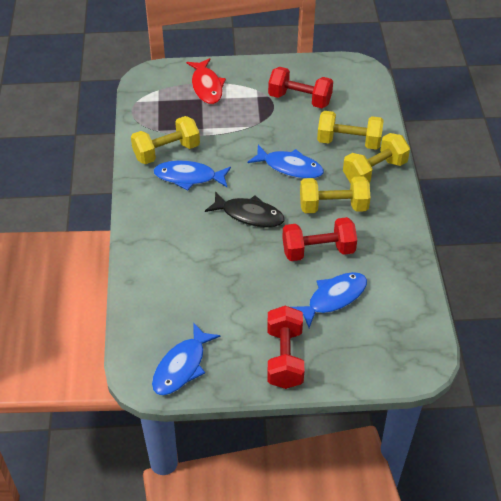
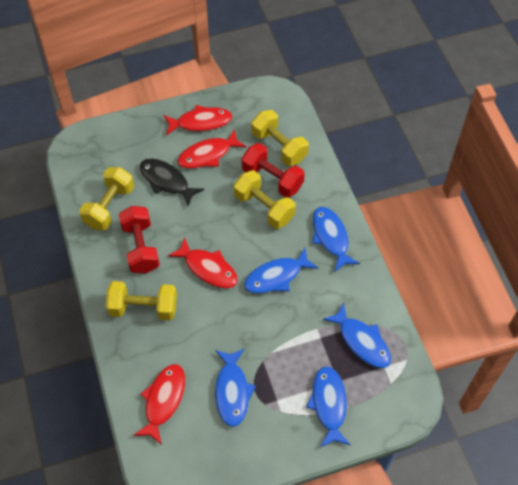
blue fish: 4 -> 5
red dumbbell: 3 -> 2
red fish: 1 -> 4

